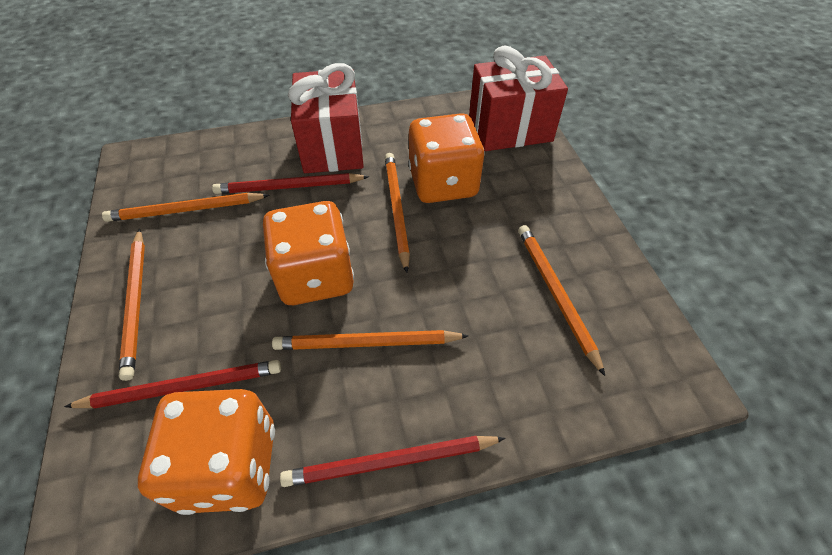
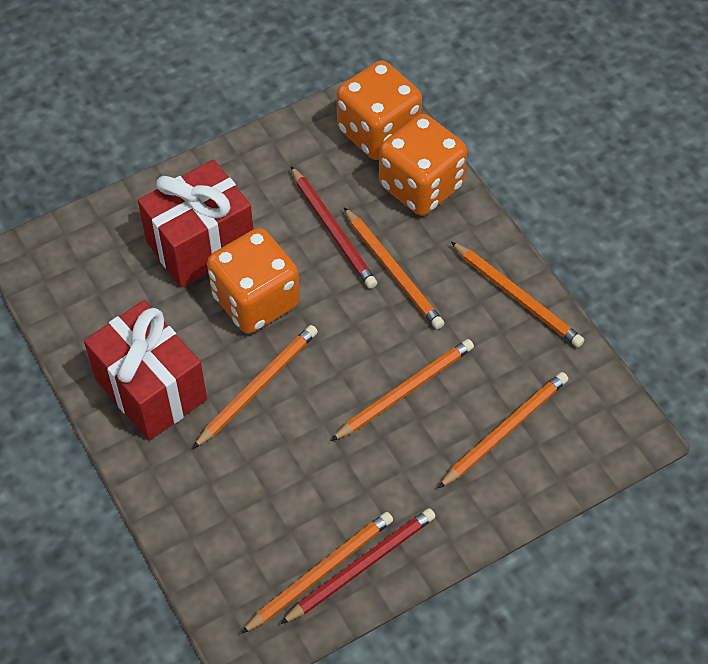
orange pencil: 5 -> 6
red pencil: 3 -> 2

